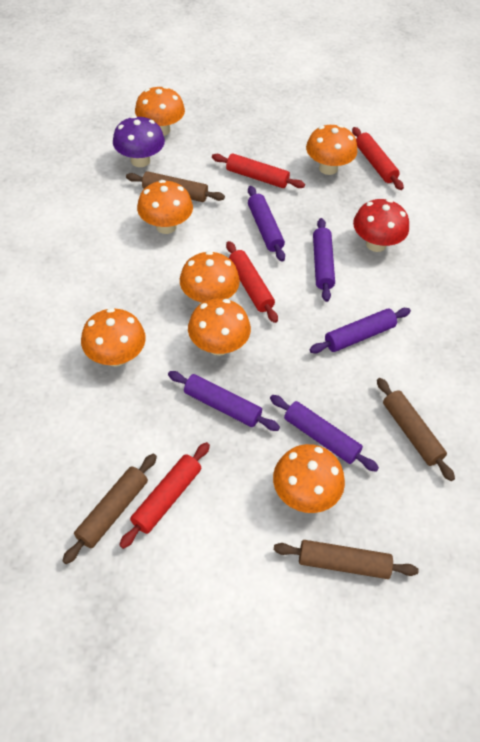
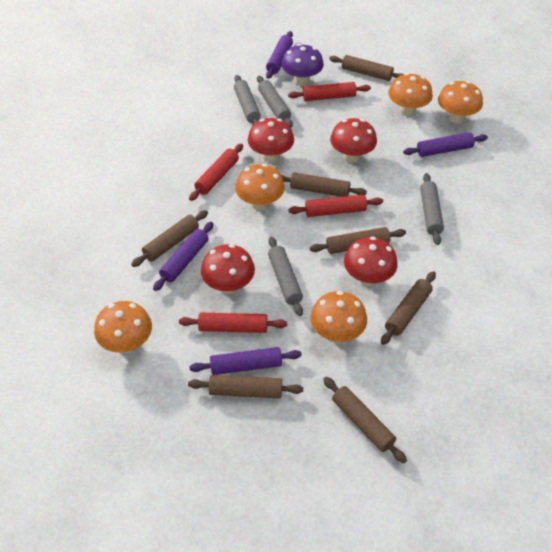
brown rolling pin: 4 -> 7
grey rolling pin: 0 -> 4
orange mushroom: 7 -> 5
purple rolling pin: 5 -> 4
red mushroom: 1 -> 4

